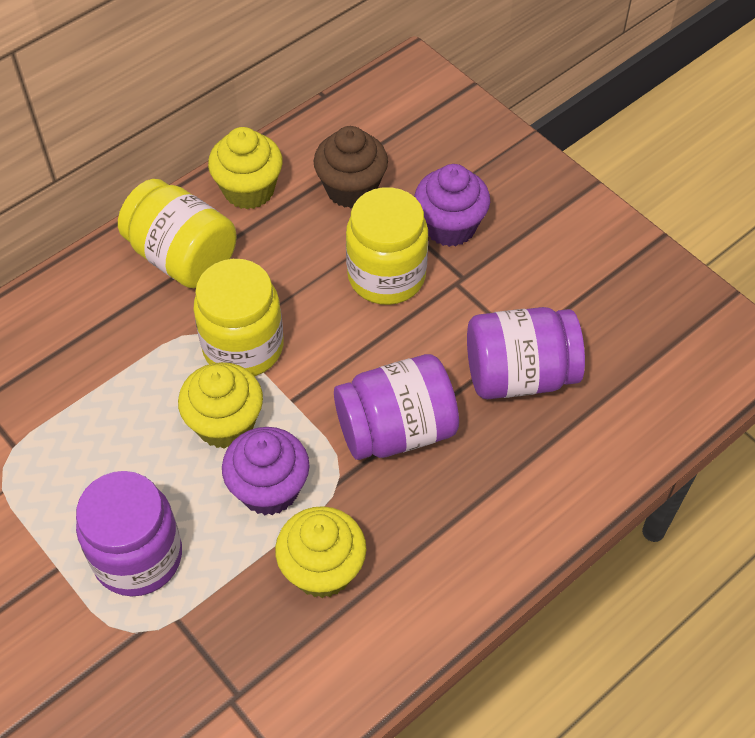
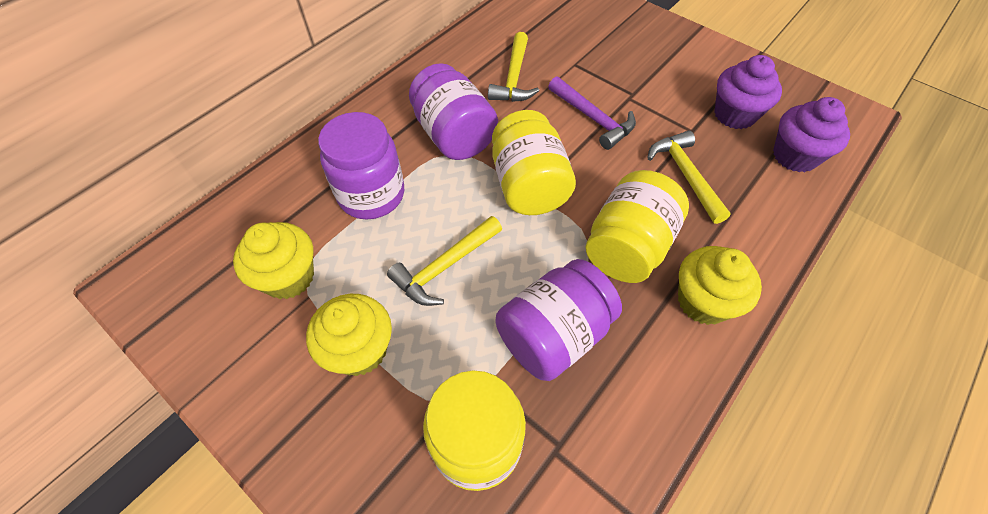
brown cupcake: 1 -> 0
purple hammer: 0 -> 1
yellow hammer: 0 -> 3

